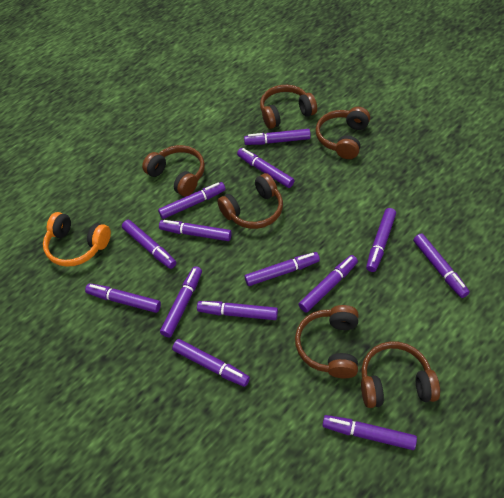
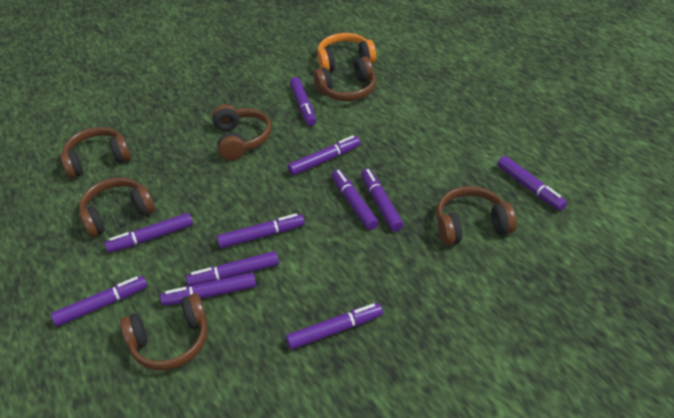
purple marker: 14 -> 11

